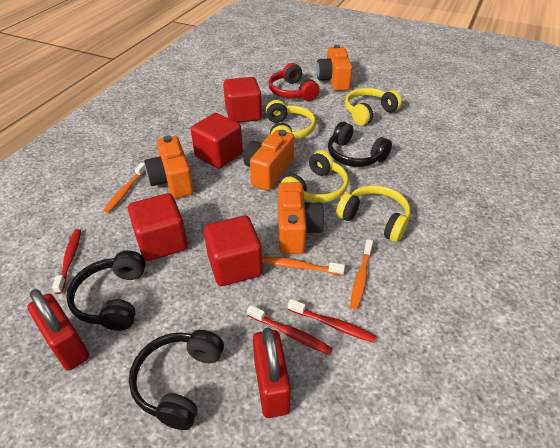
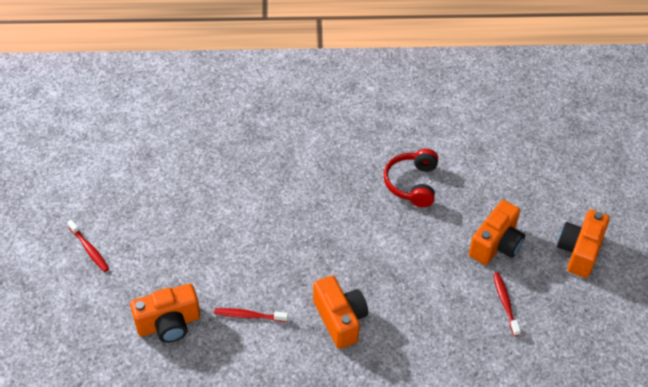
black headphones: 3 -> 0
orange toothbrush: 3 -> 0
red cube: 4 -> 0
red padlock: 2 -> 0
yellow headphones: 4 -> 0

